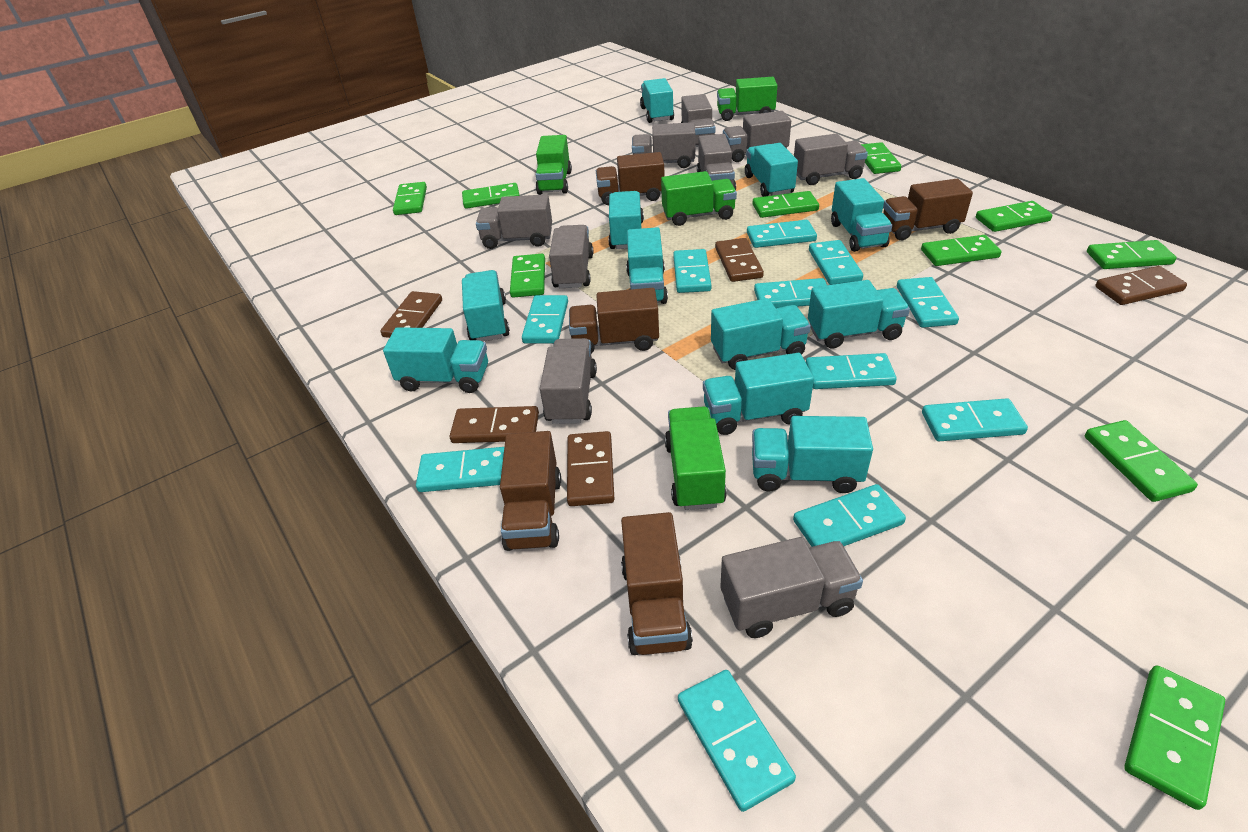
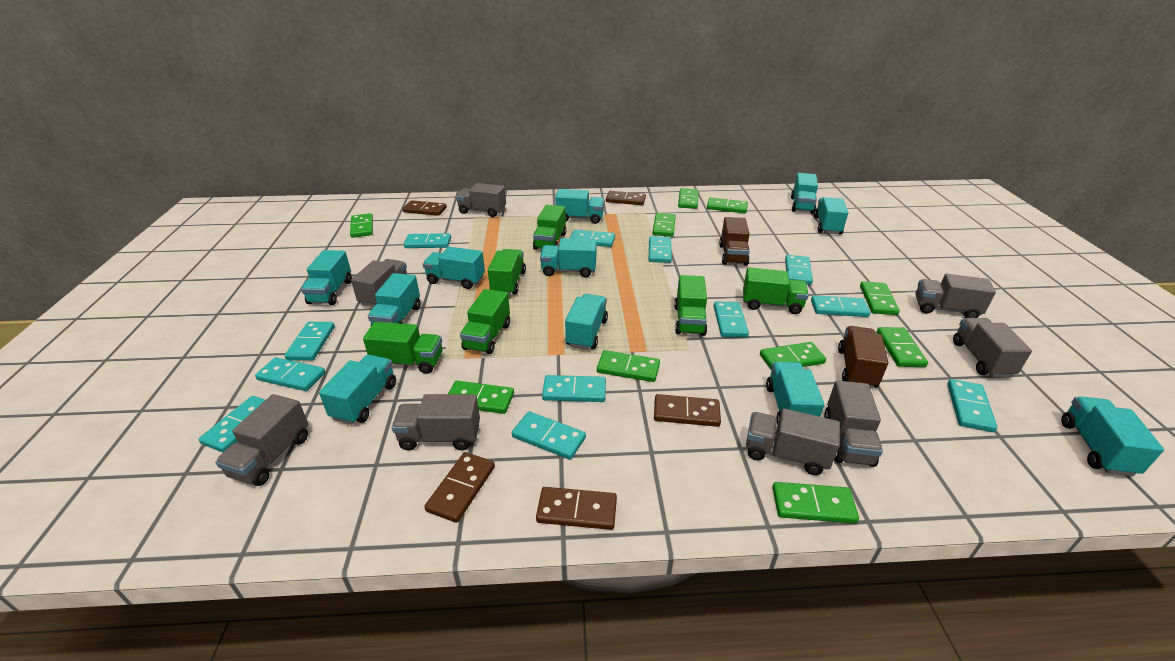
brown truck: 5 -> 2
green truck: 4 -> 6
grey truck: 9 -> 8
turquoise domino: 11 -> 12

